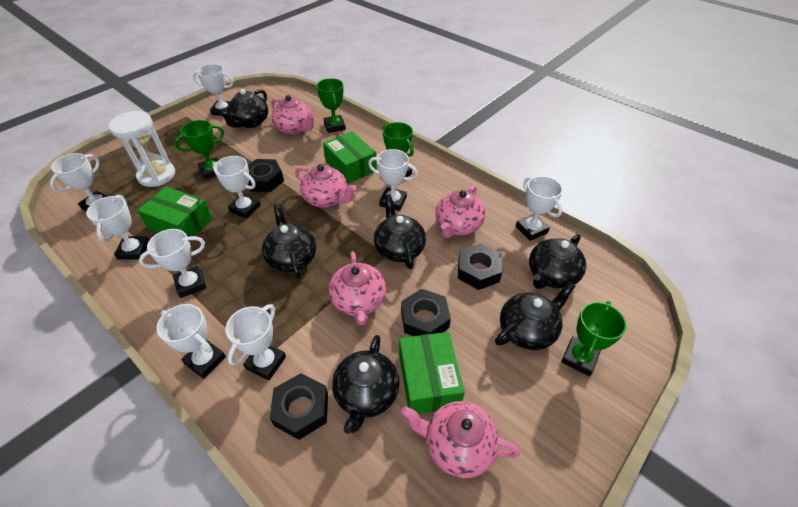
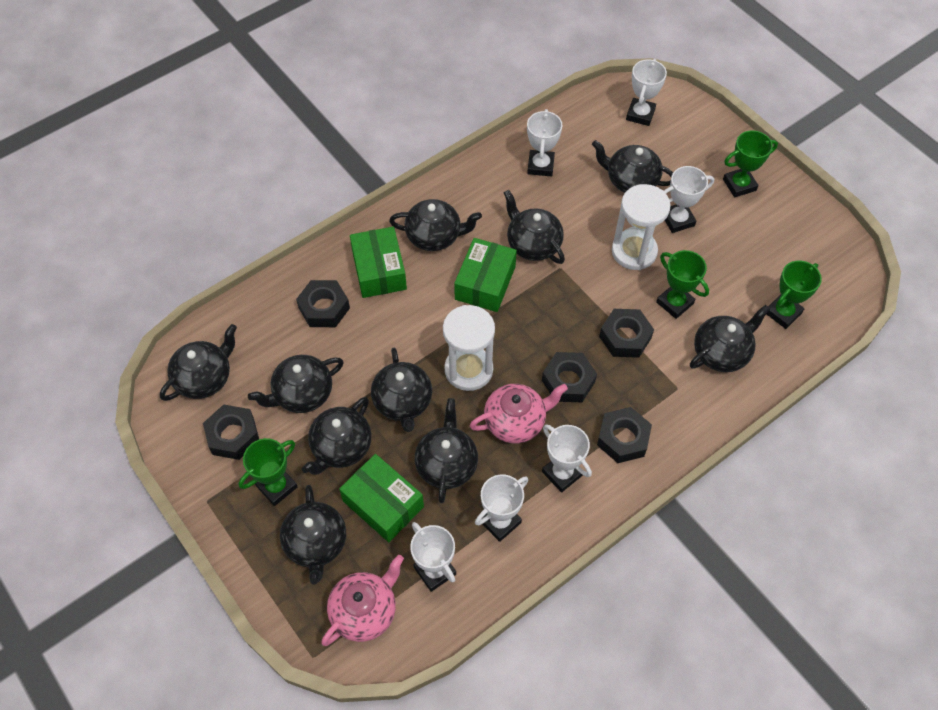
black nut: 4 -> 5
black teapot: 6 -> 10
pink teapot: 5 -> 2
white hourglass: 1 -> 2
white trophy: 9 -> 6

